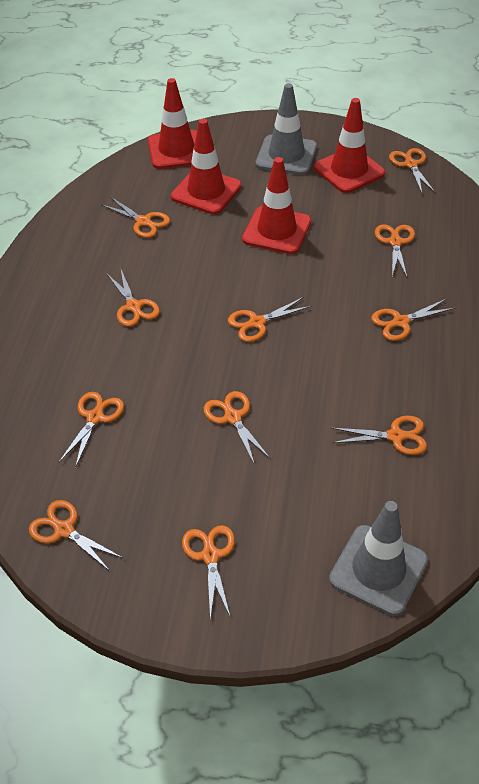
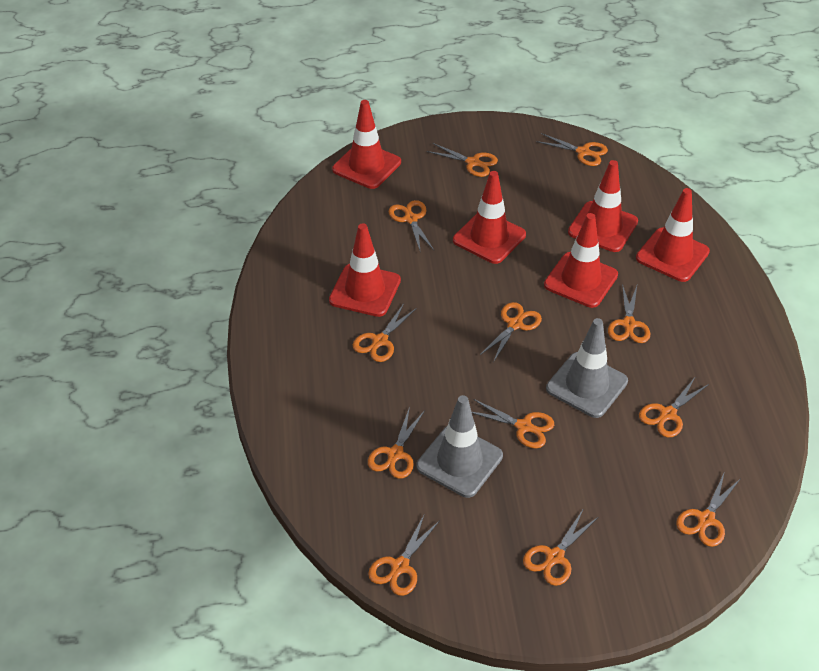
orange scissors: 11 -> 12
red traffic cone: 4 -> 6

